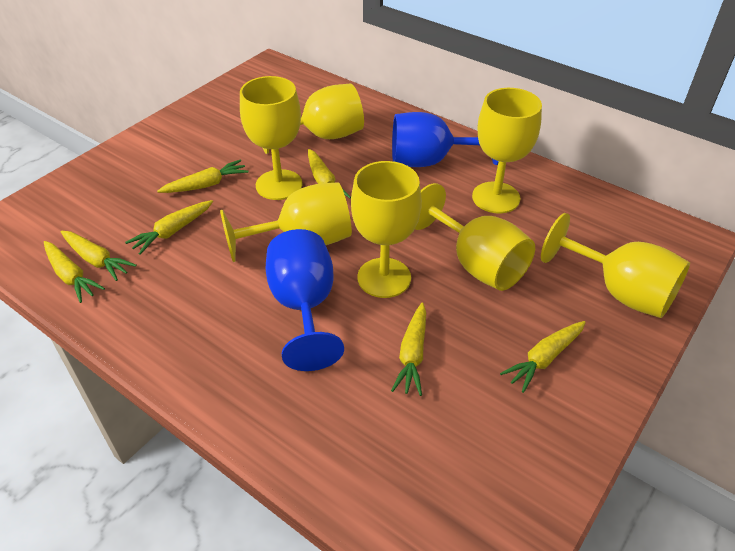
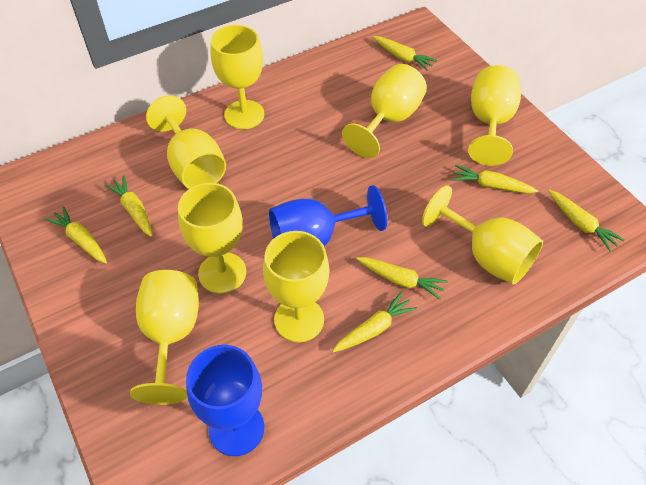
yellow goblet: 7 -> 8

